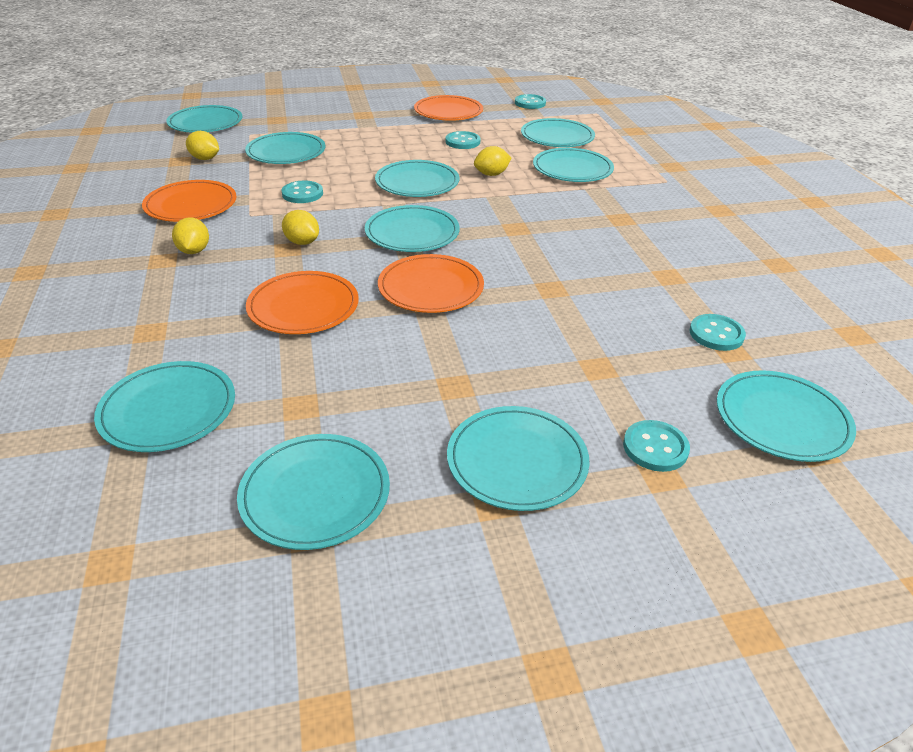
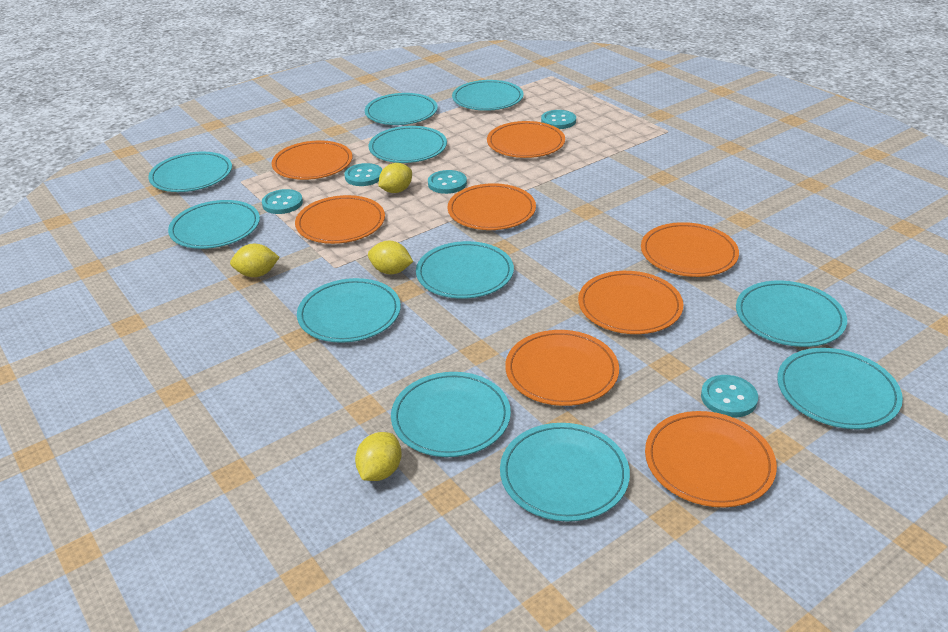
orange plate: 4 -> 8
turquoise plate: 10 -> 11

